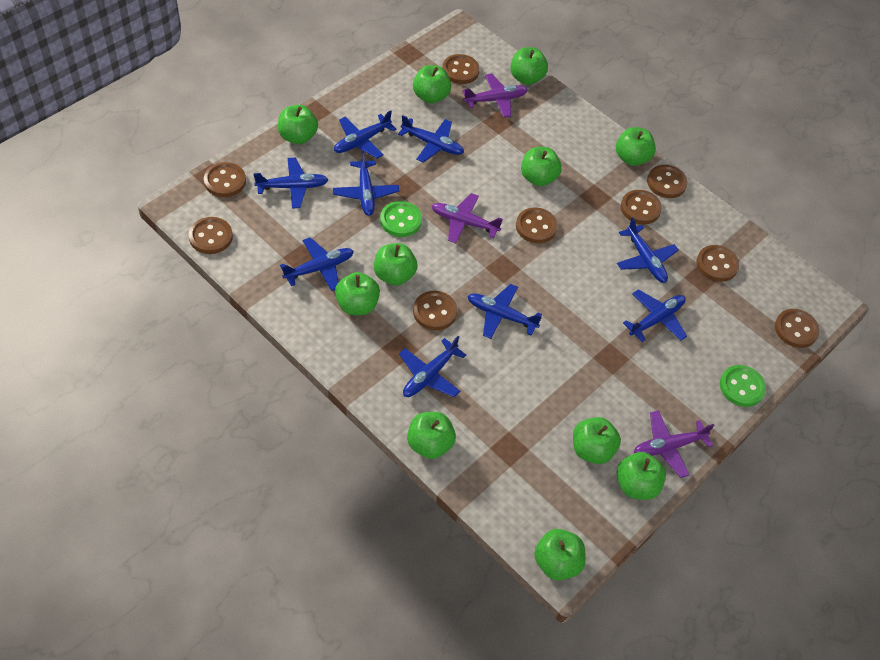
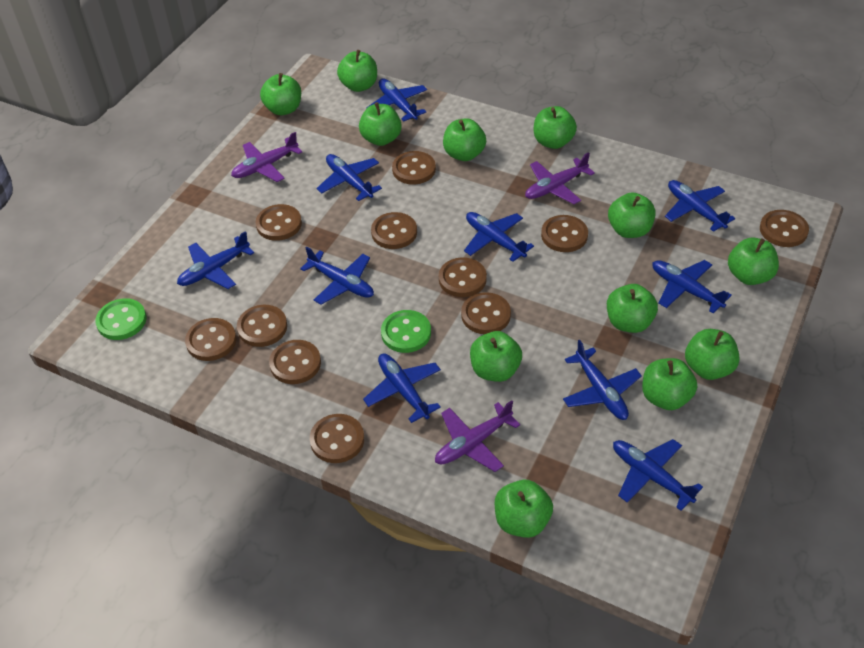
blue plane: 9 -> 10
brown button: 9 -> 11
green apple: 11 -> 12

